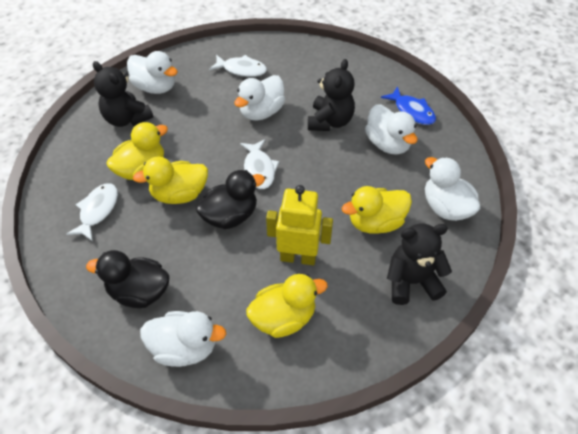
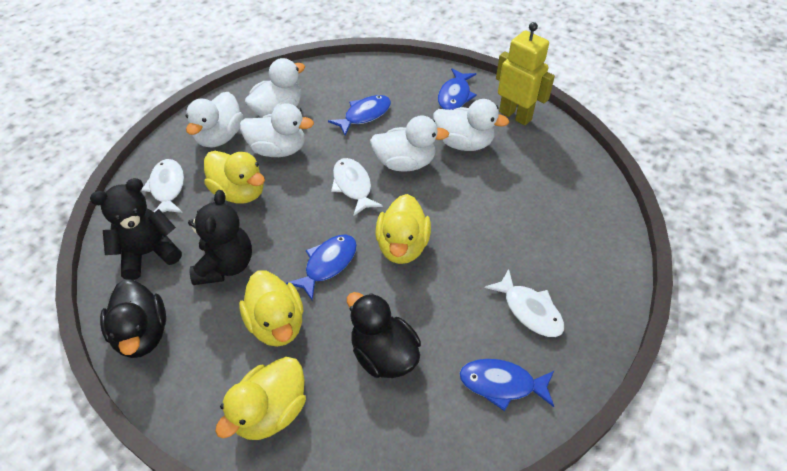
black teddy bear: 3 -> 2
blue fish: 1 -> 4

